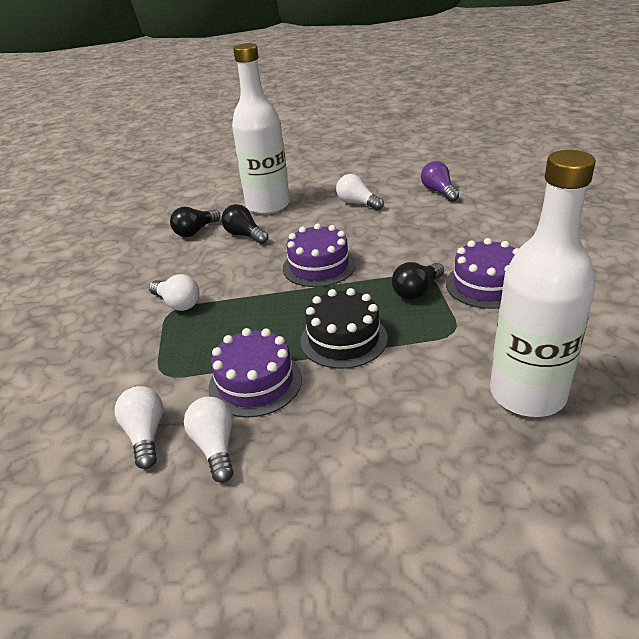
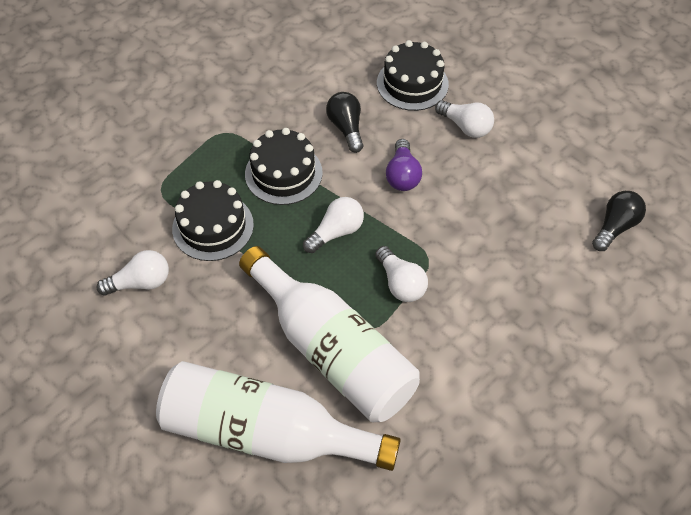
black cake: 1 -> 3
black light bulb: 3 -> 2
purple cake: 3 -> 0

